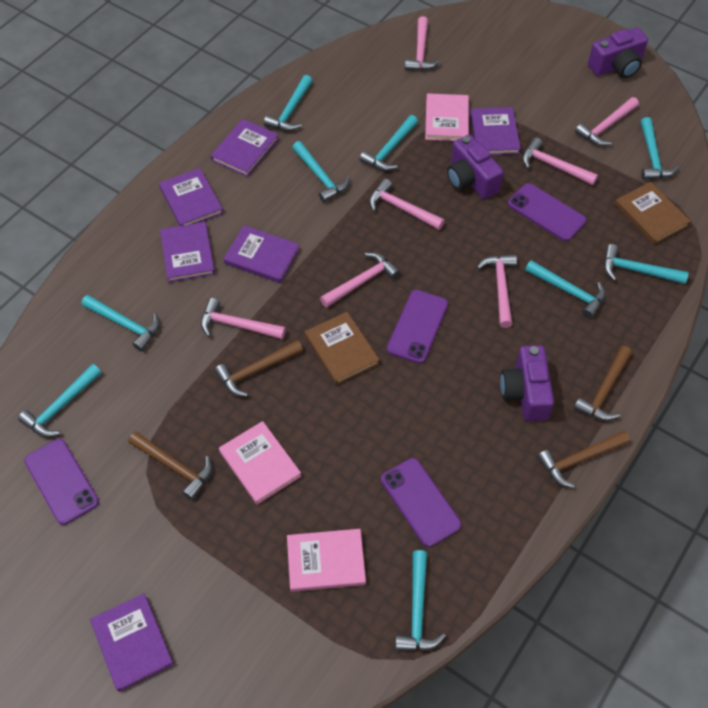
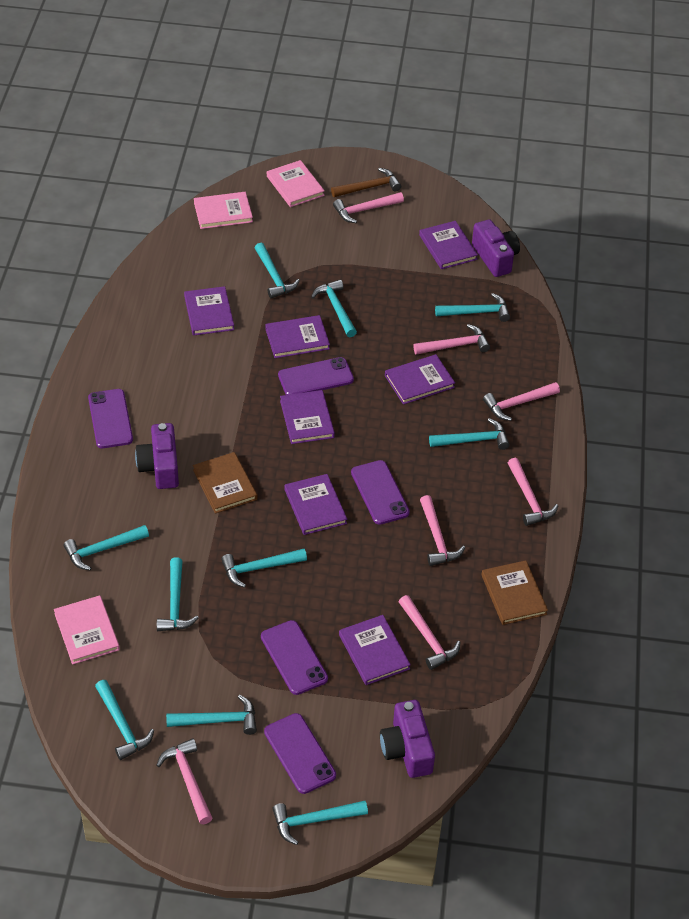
brown hammer: 4 -> 1
purple book: 6 -> 7
purple phone: 4 -> 5
turquoise hammer: 9 -> 10

